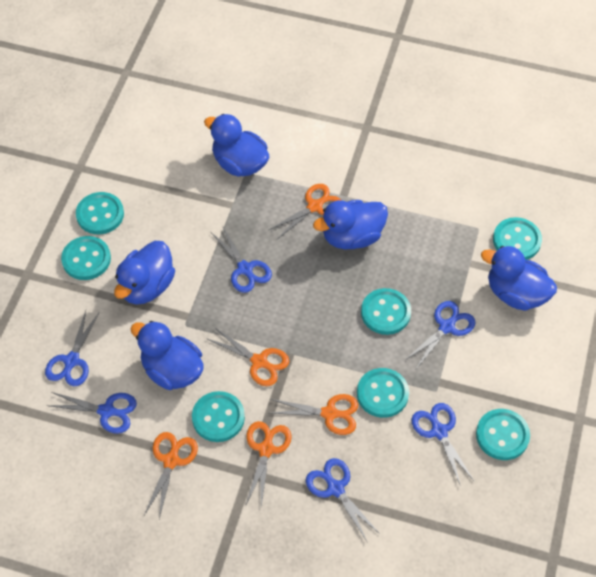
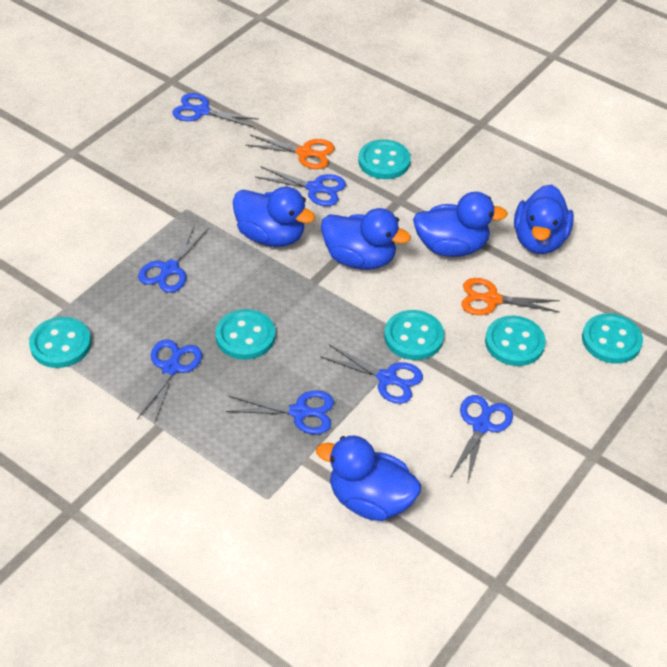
blue scissors: 6 -> 7
orange scissors: 5 -> 2
turquoise button: 7 -> 6

